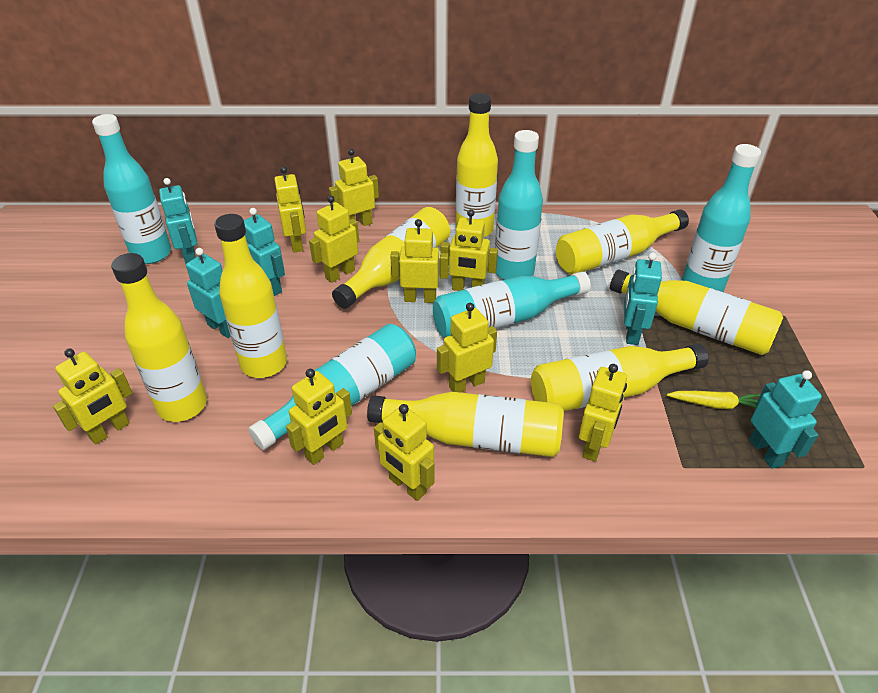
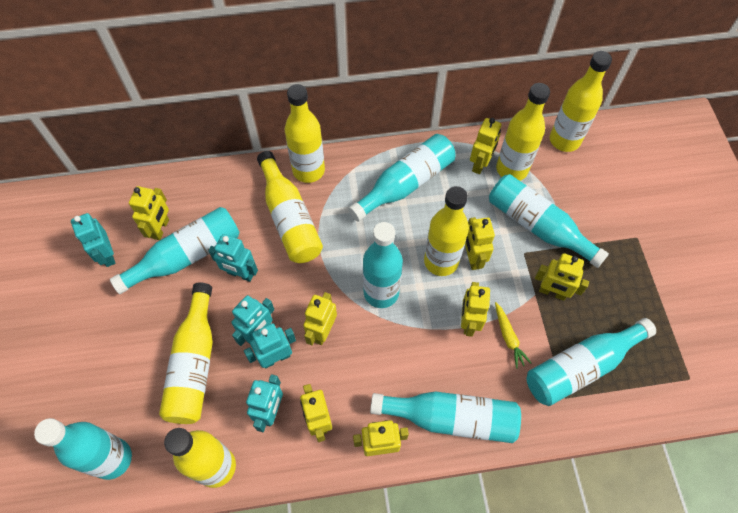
turquoise bottle: 5 -> 7
yellow bottle: 8 -> 7
yellow robot: 10 -> 8

